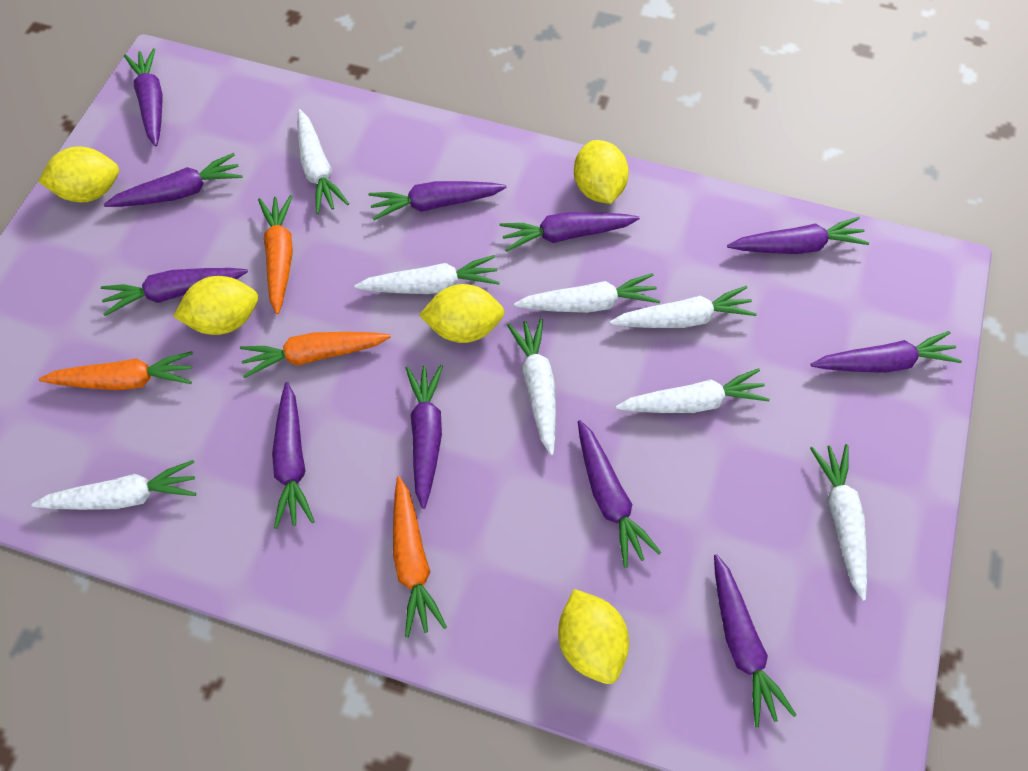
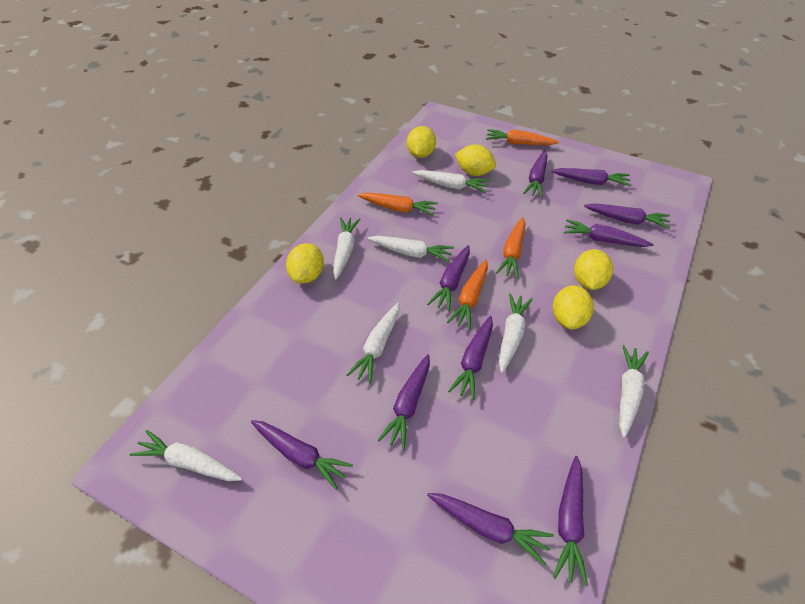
purple carrot: 11 -> 10
white carrot: 8 -> 7

